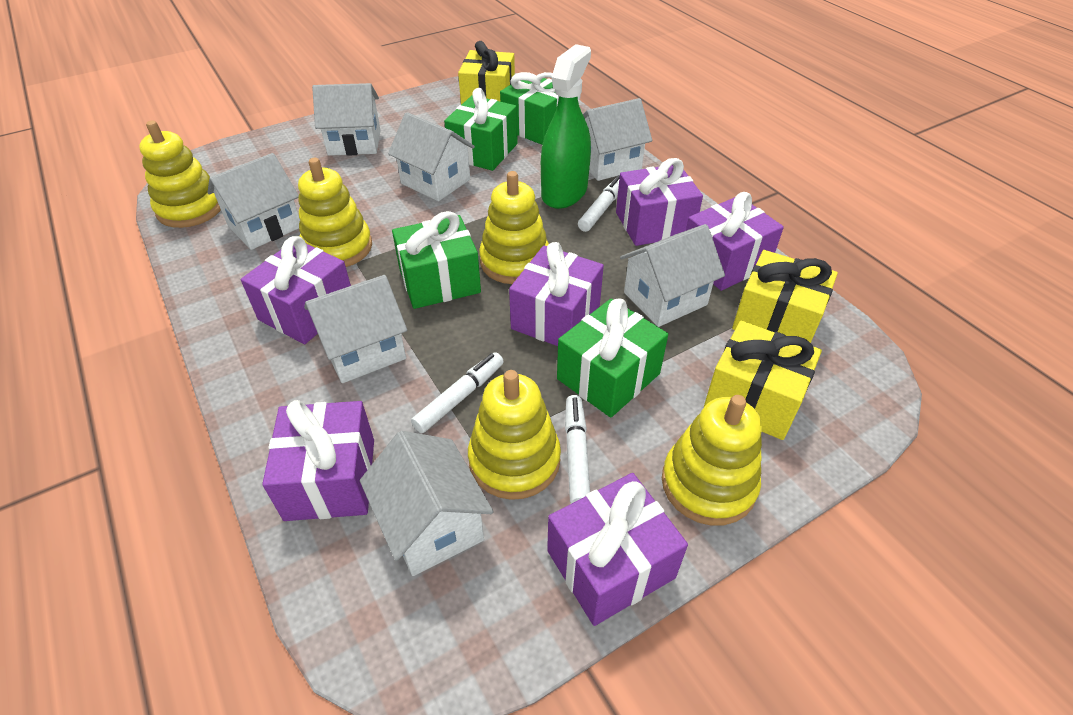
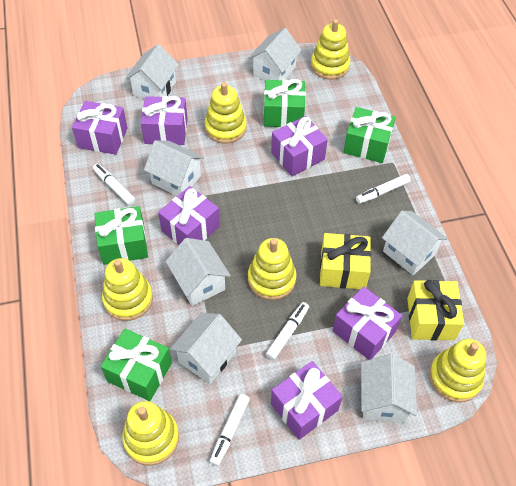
green spray bottle: 1 -> 0
white marker: 3 -> 4
yellow gift: 3 -> 2
yellow stacking toy: 5 -> 6

